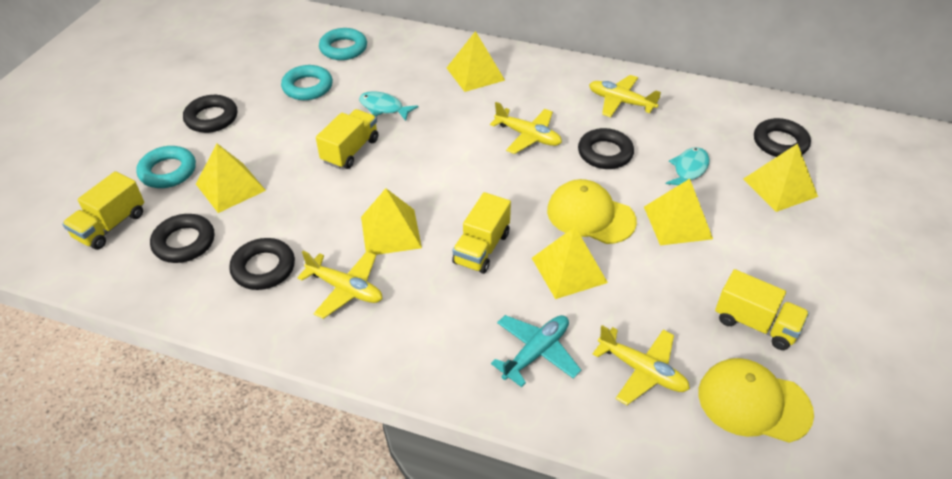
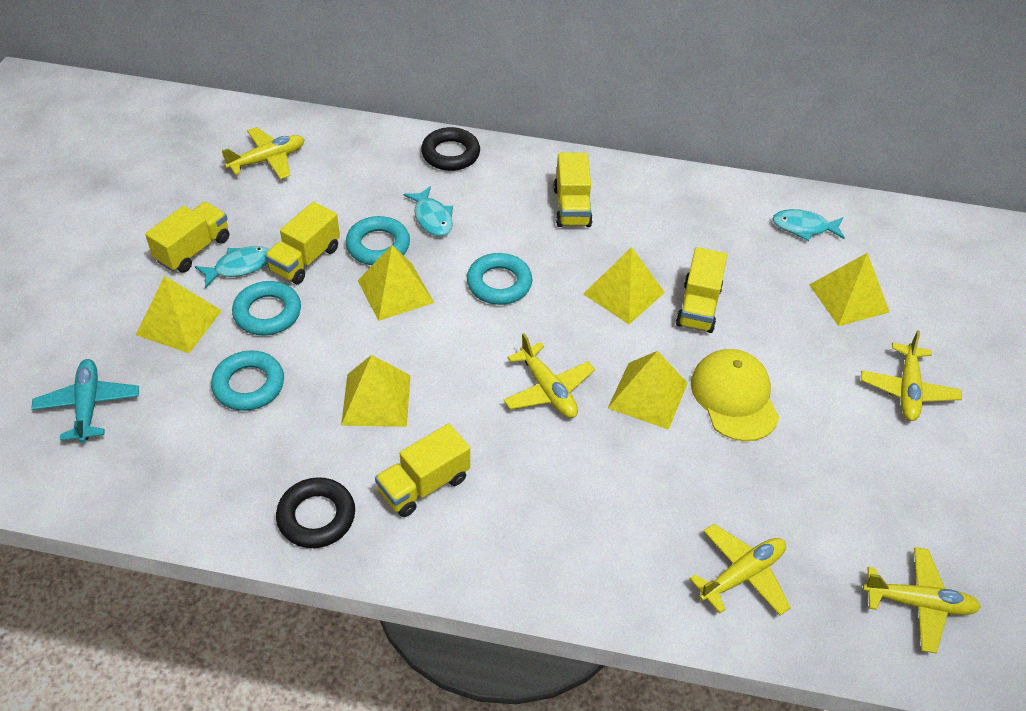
black ring: 5 -> 2
turquoise fish: 2 -> 3
turquoise ring: 3 -> 4
yellow cap: 2 -> 1
yellow plane: 4 -> 5
yellow truck: 4 -> 5

